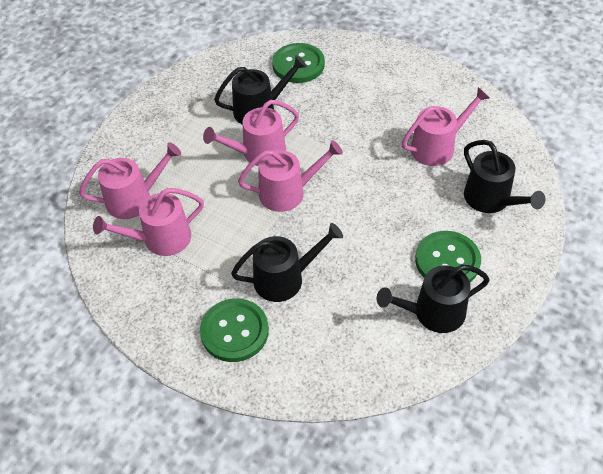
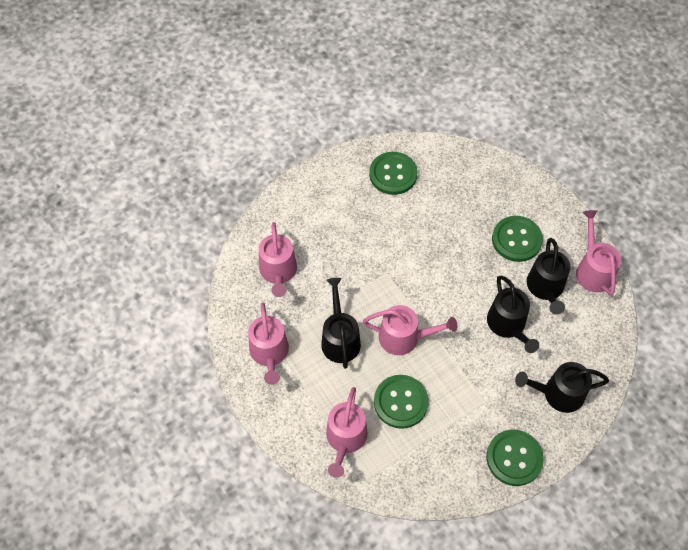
green button: 3 -> 4

